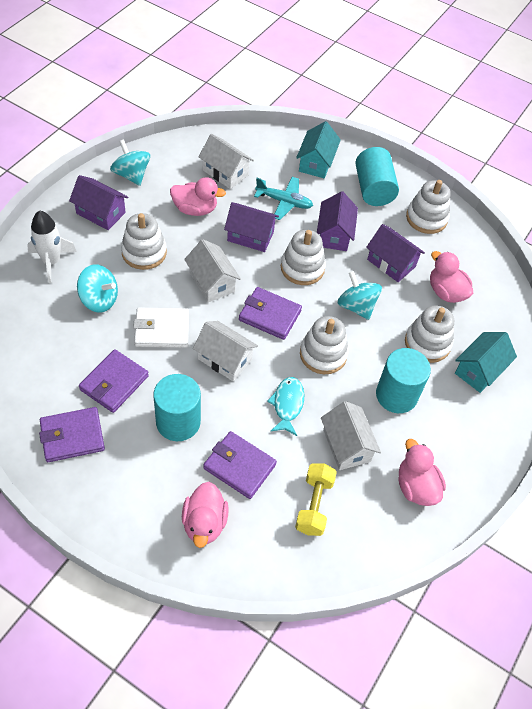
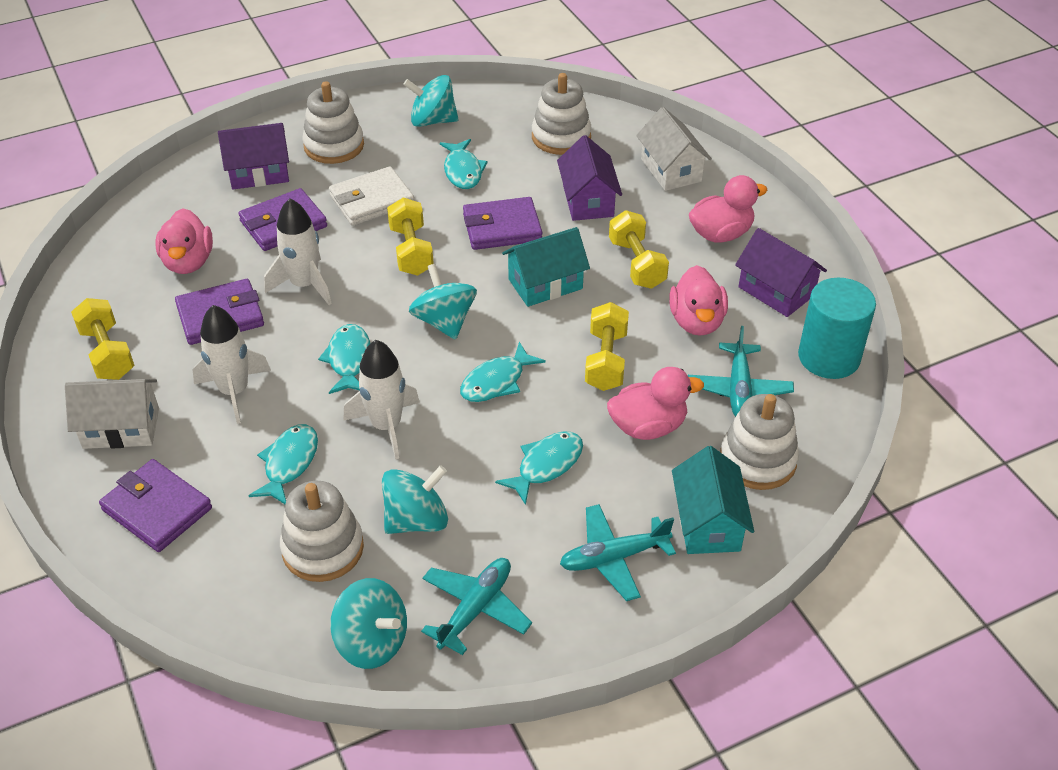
purple house: 4 -> 3
turquoise cylinder: 3 -> 1
turquoise fish: 1 -> 5
turquoise plane: 1 -> 3
turquoise spinning top: 3 -> 4
white house: 4 -> 2
white rocket: 1 -> 3
white stacking toy: 5 -> 4
yellow dumbbell: 1 -> 4

